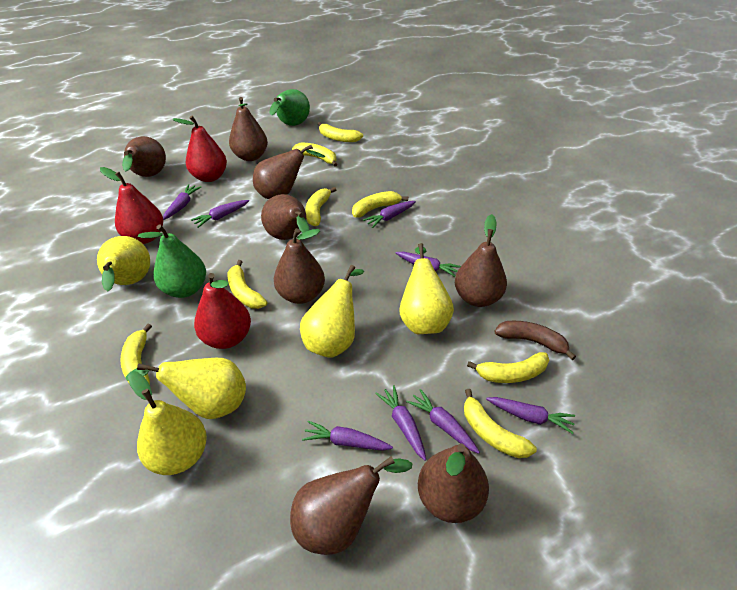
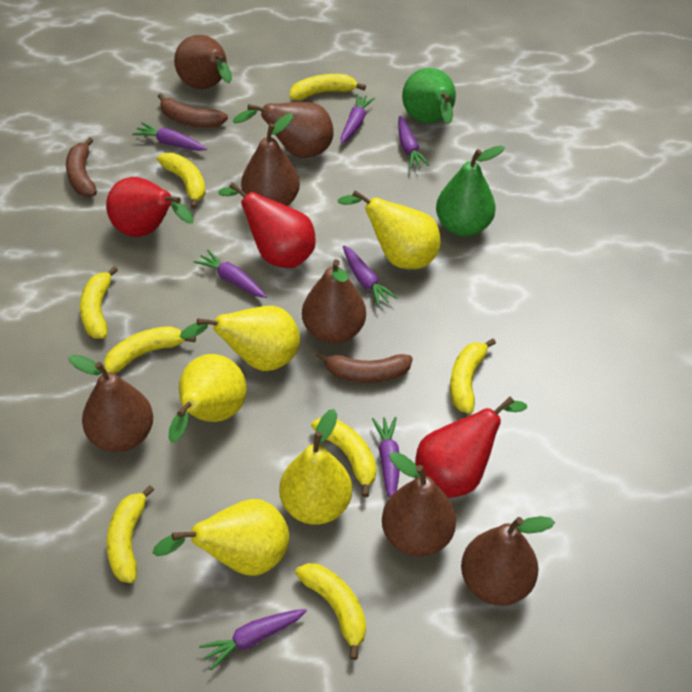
brown banana: 1 -> 3
brown pear: 8 -> 7
purple carrot: 8 -> 7

